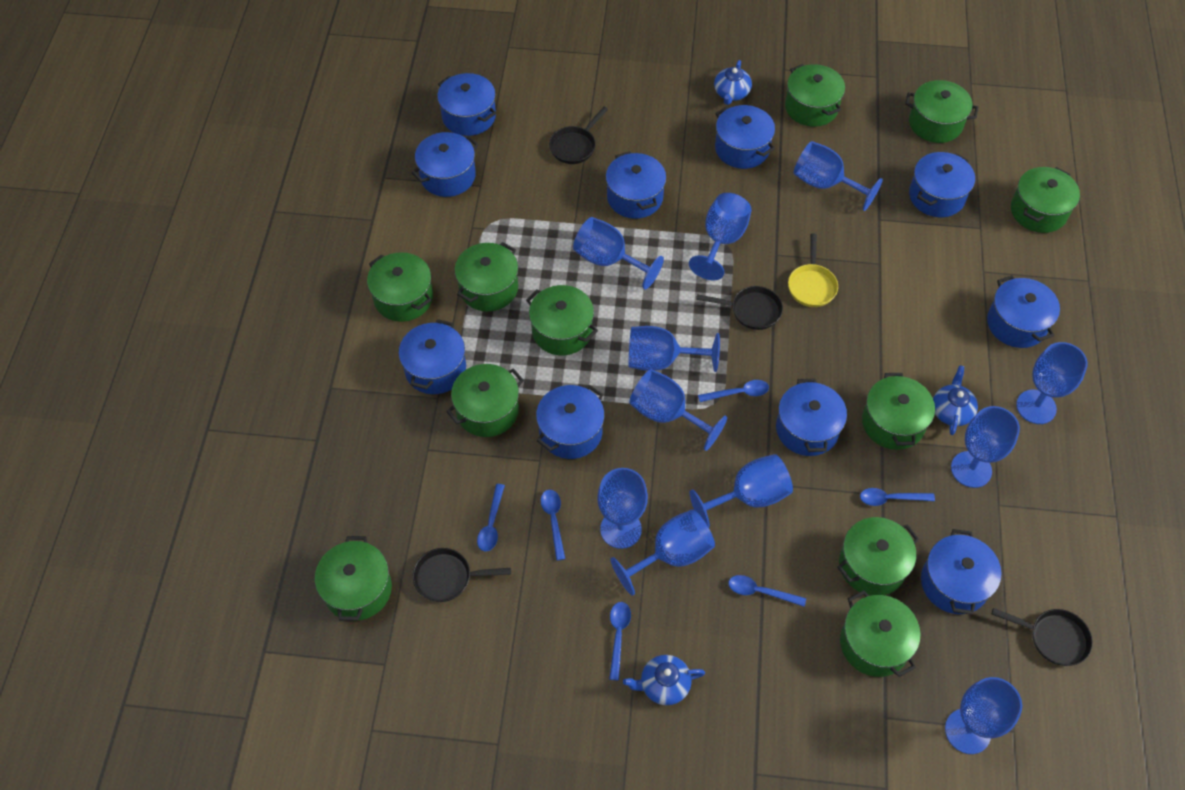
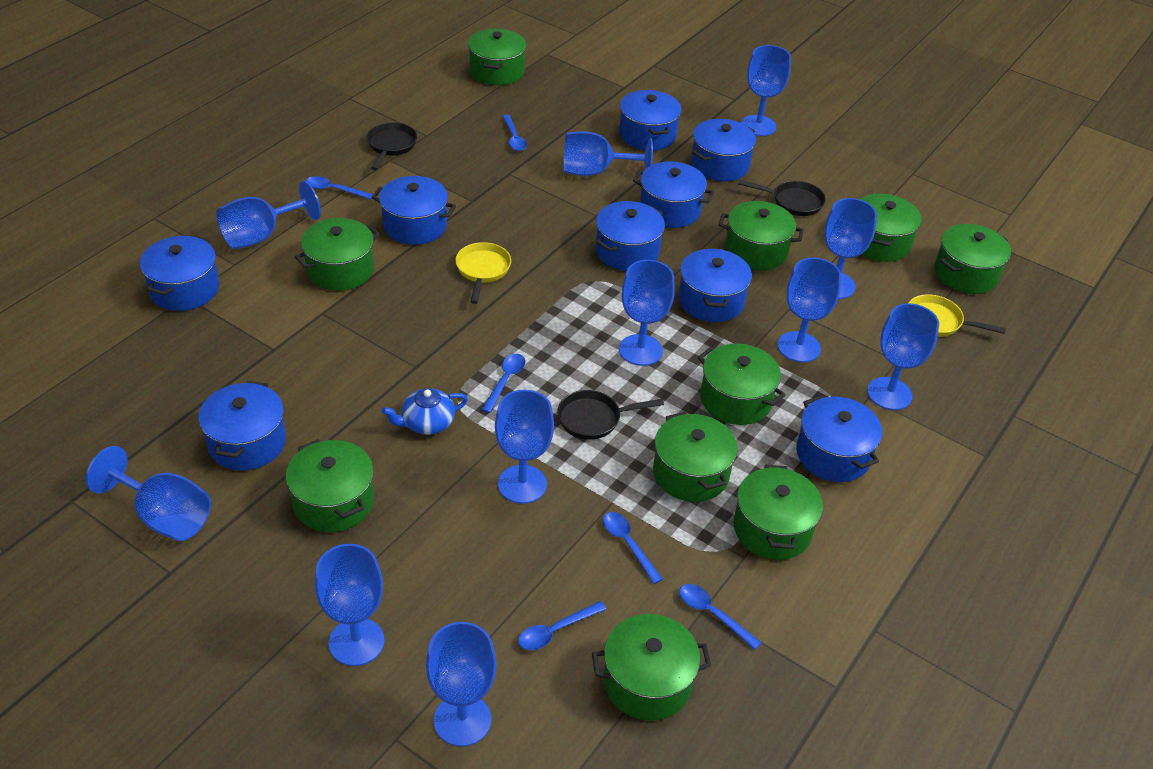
black pan: 4 -> 3
blue pot: 10 -> 9
blue teapot: 3 -> 1
green pot: 11 -> 10
yellow pan: 1 -> 2

